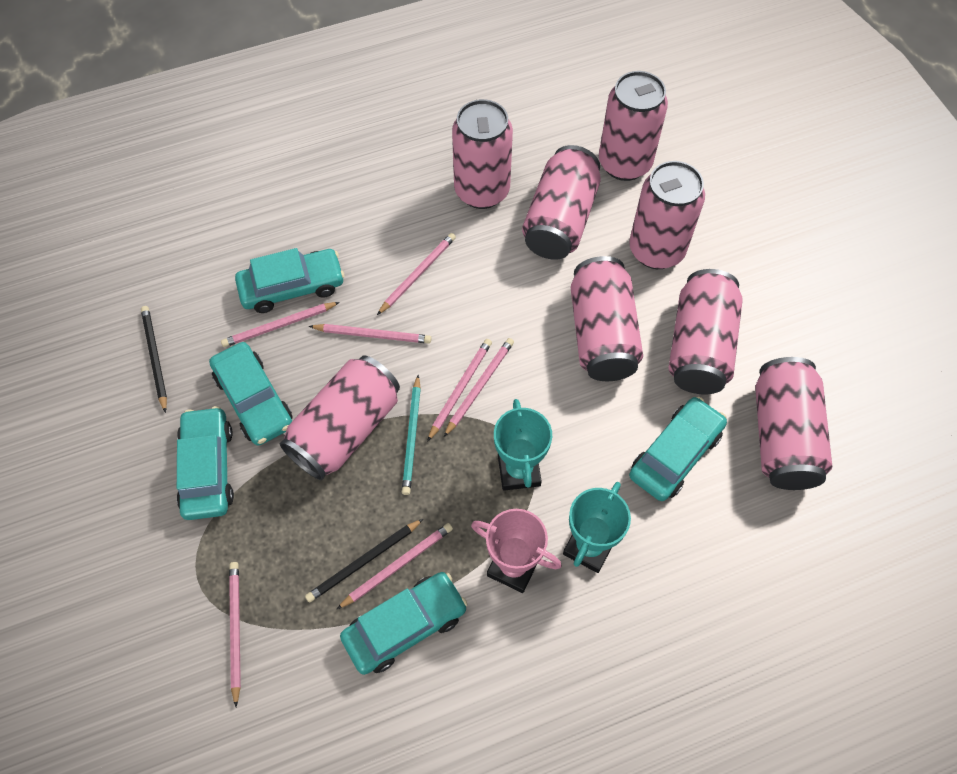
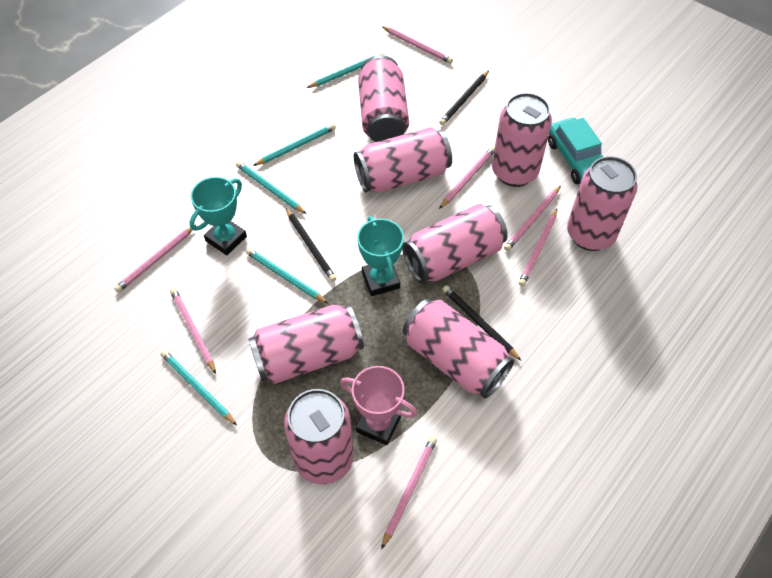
black pencil: 2 -> 3
turquoise car: 5 -> 1
turquoise pencil: 1 -> 5

